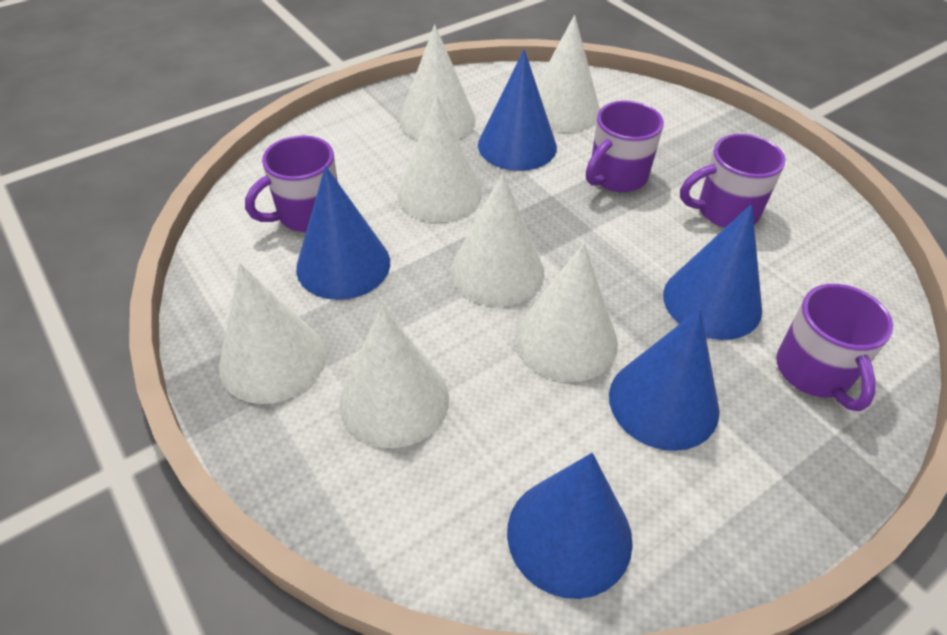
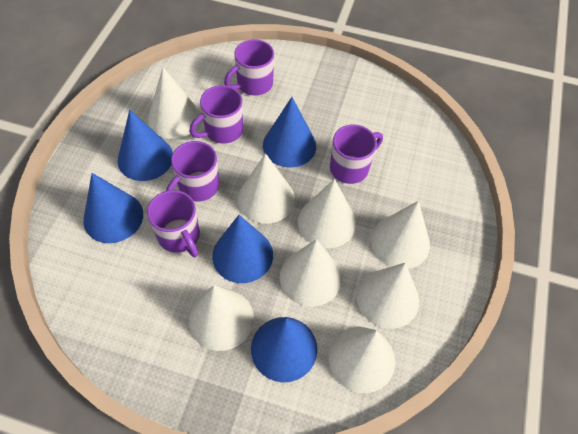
purple mug: 4 -> 5
white cone: 7 -> 8

